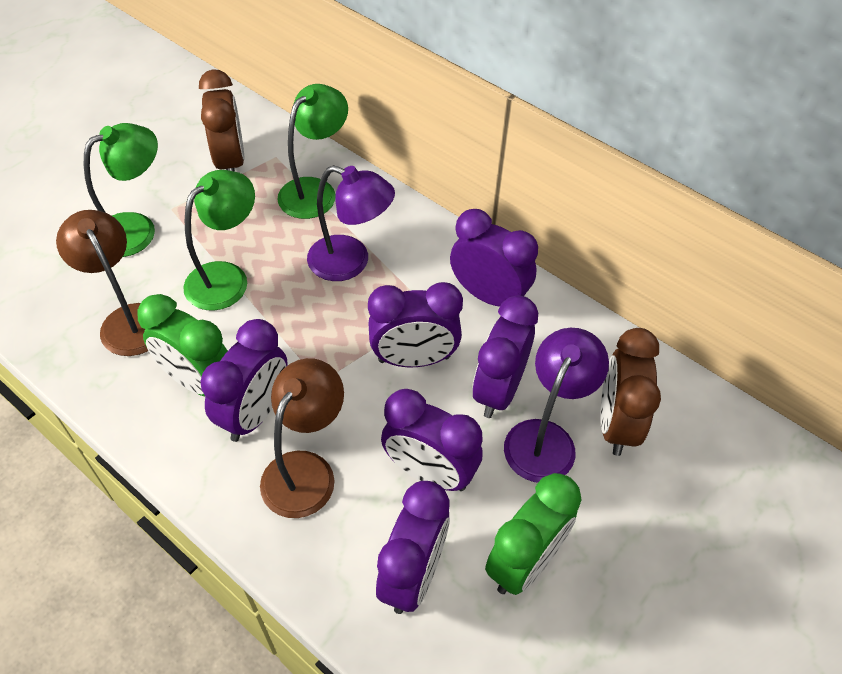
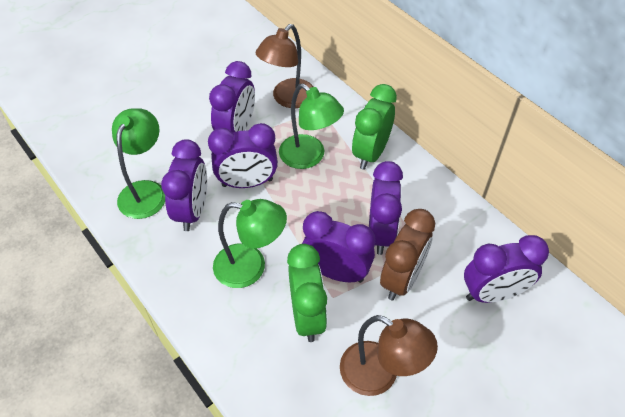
brown clock: 2 -> 1
purple lamp: 2 -> 0

